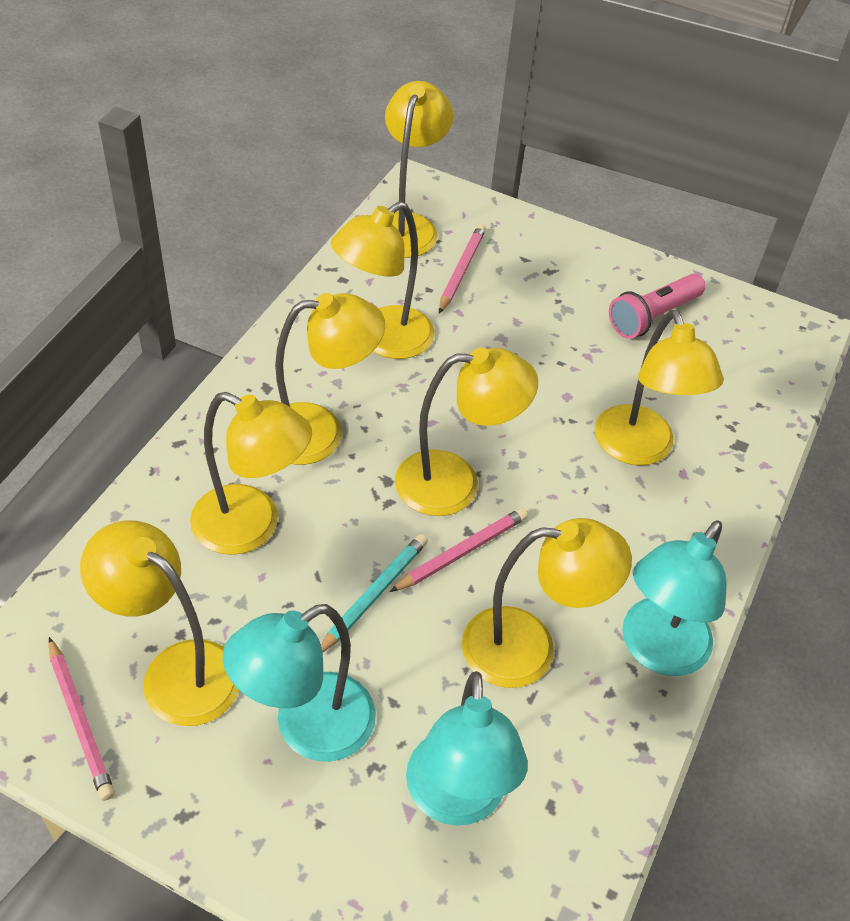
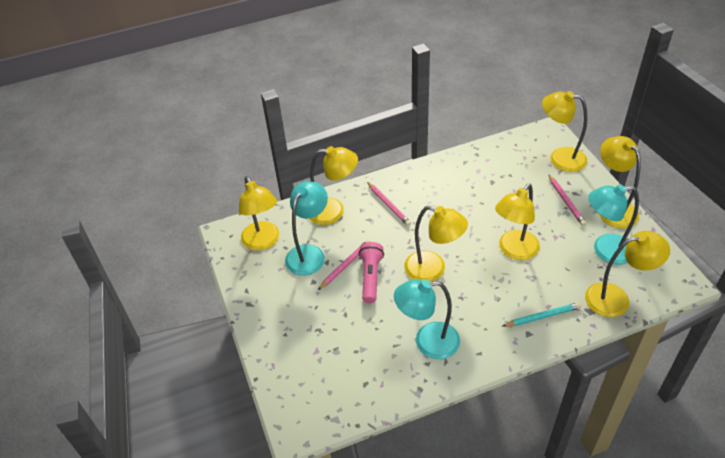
yellow lamp: 8 -> 7

